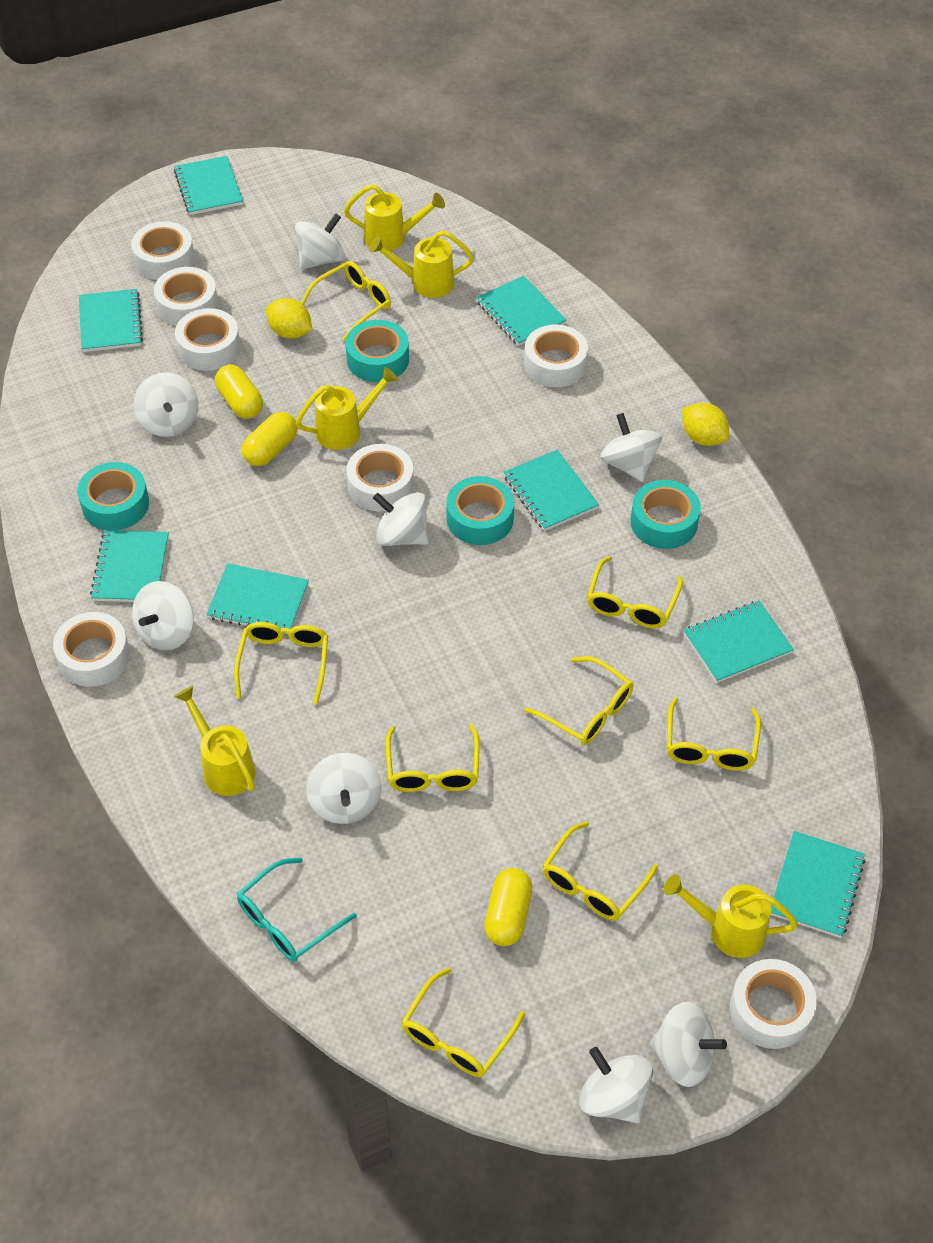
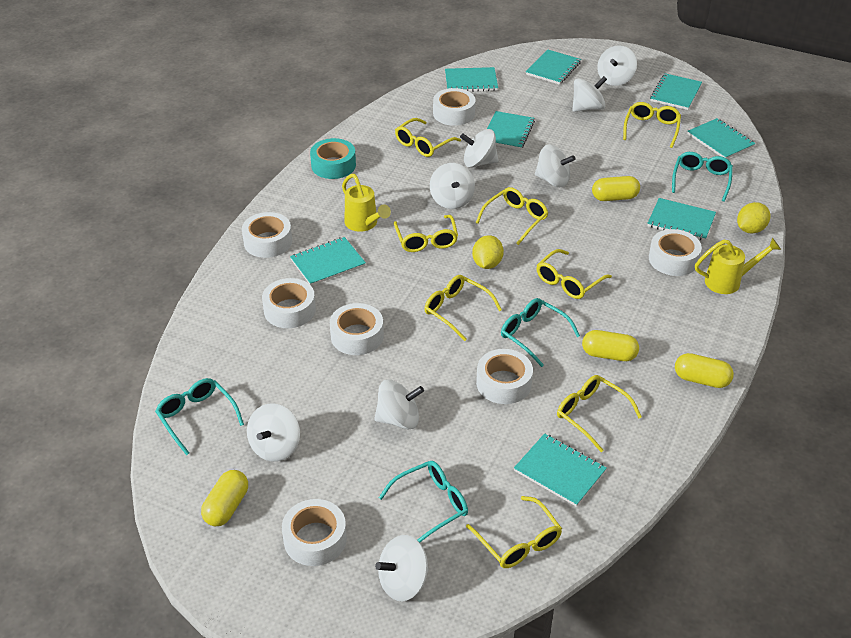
turquoise glasses: 1 -> 4
turquoise tape: 4 -> 1
yellow capsule: 3 -> 4
yellow watering can: 5 -> 2

